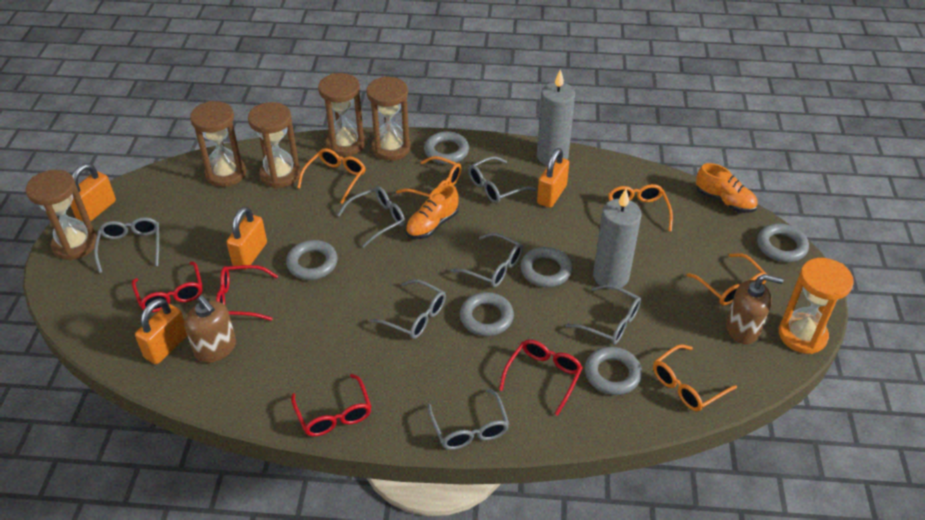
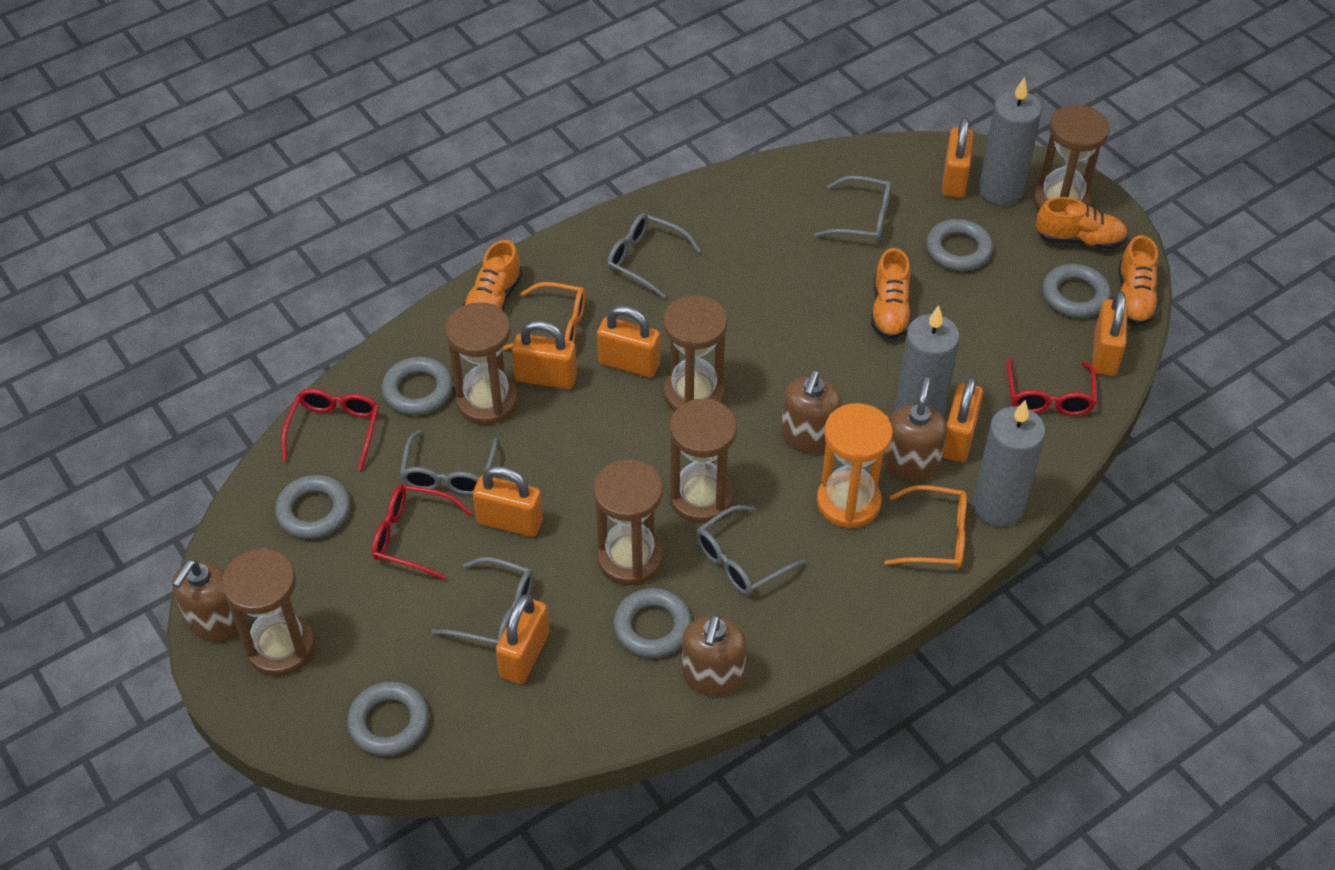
brown hourglass: 5 -> 6
brown soap dispenser: 2 -> 4
grey candle: 2 -> 3
grey glasses: 7 -> 5
orange glasses: 5 -> 2
orange padlock: 4 -> 7
orange shoe: 2 -> 4
red glasses: 4 -> 3

